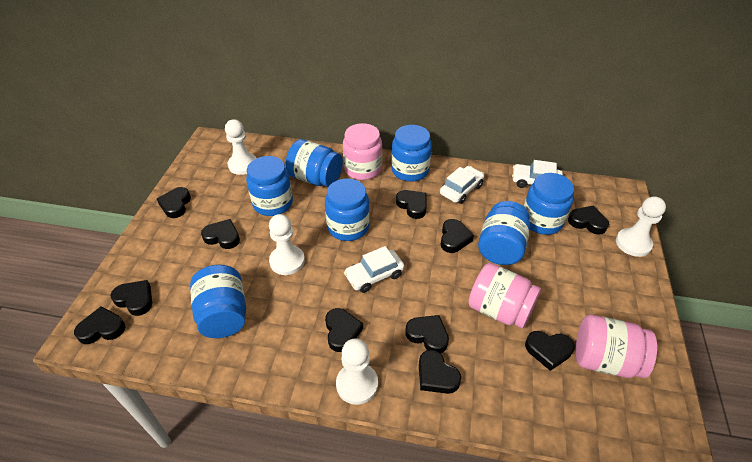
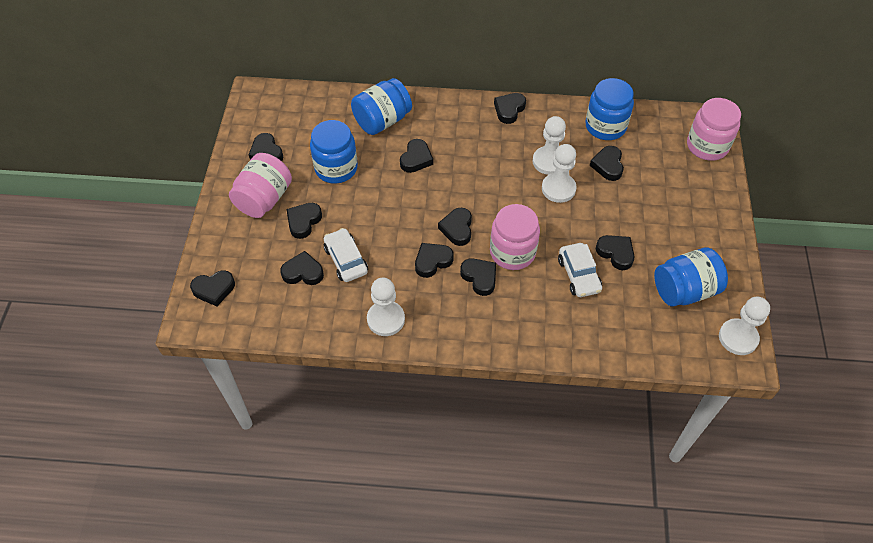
blue jar: 7 -> 4
white car: 3 -> 2

